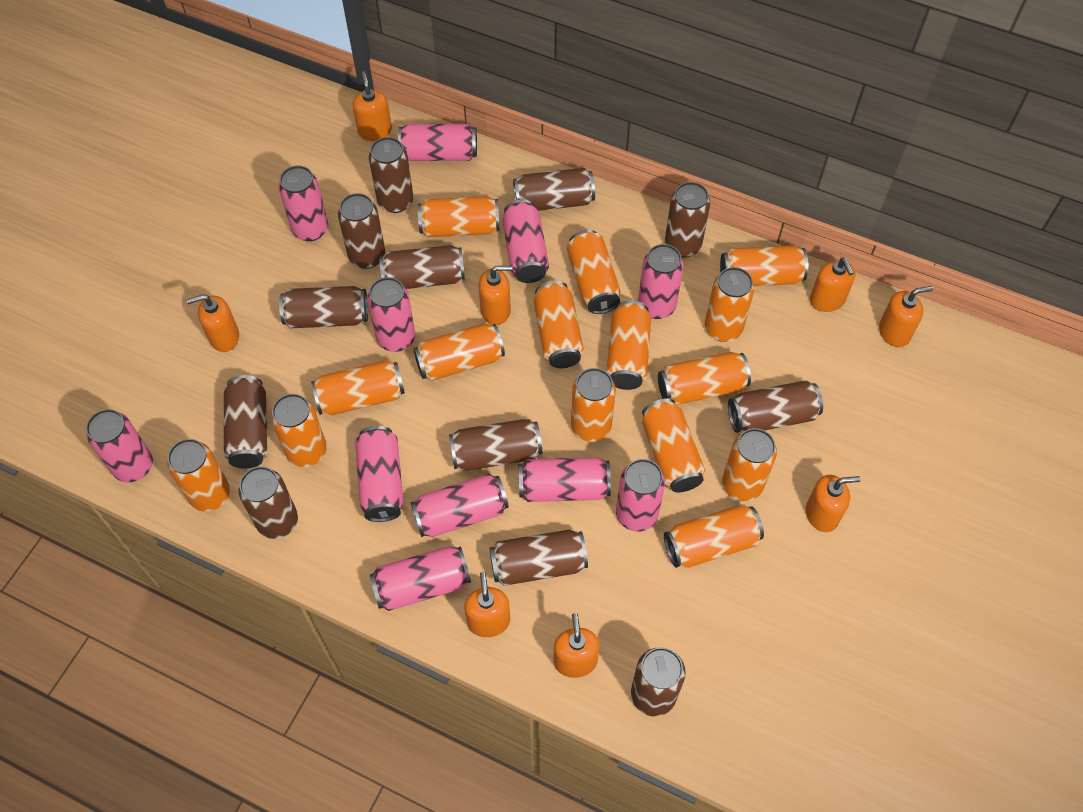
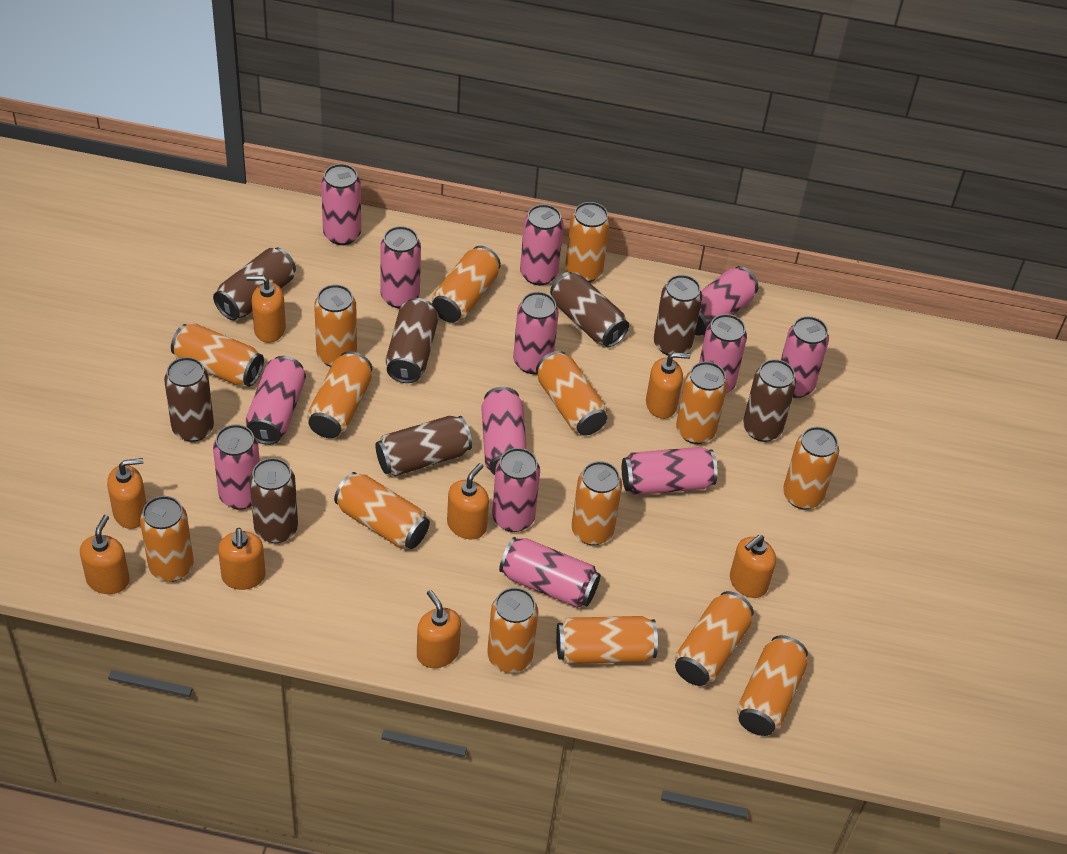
brown can: 12 -> 8
pink can: 11 -> 13

